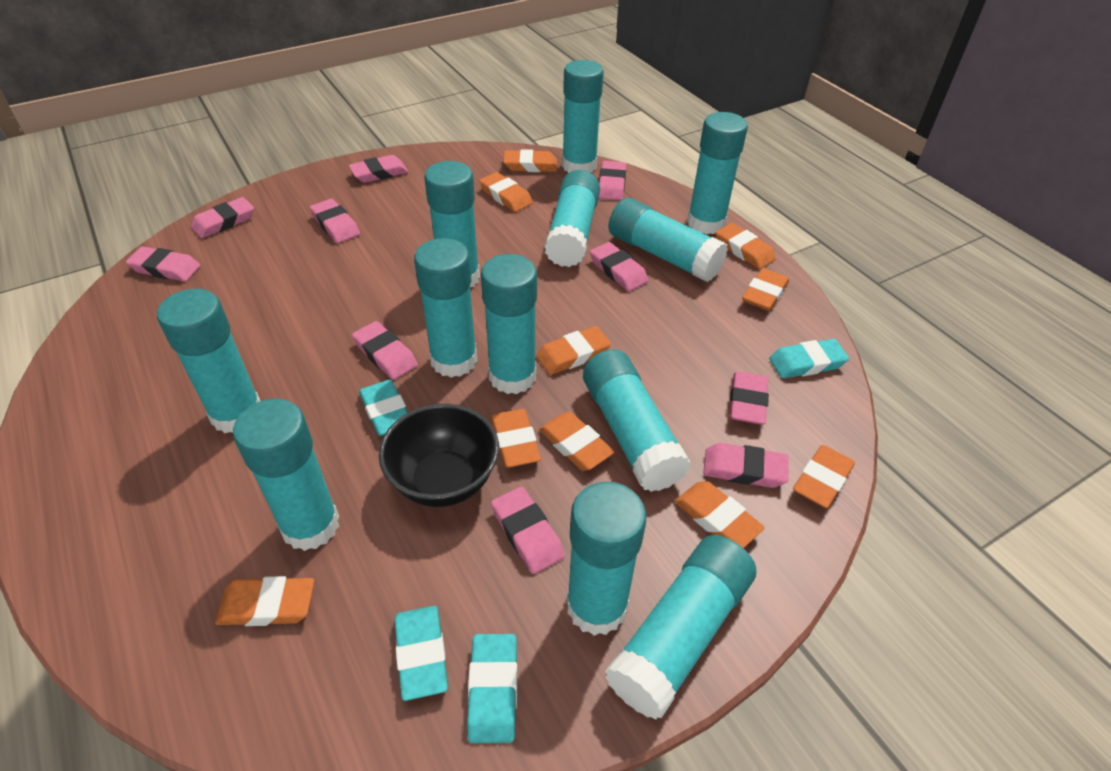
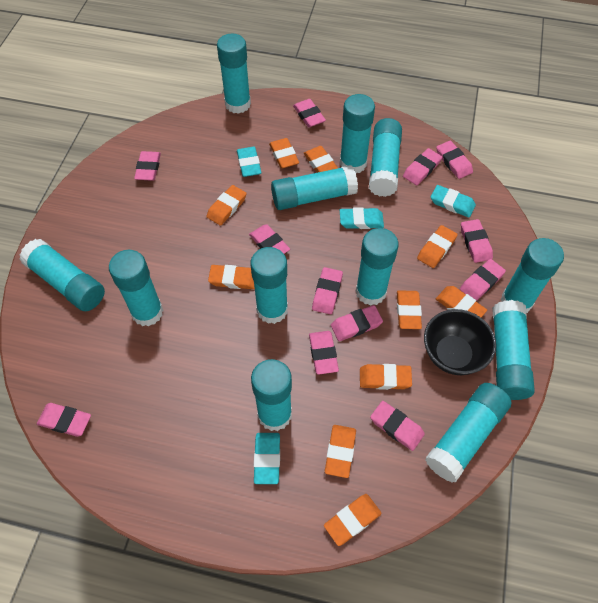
pink eraser: 10 -> 12

